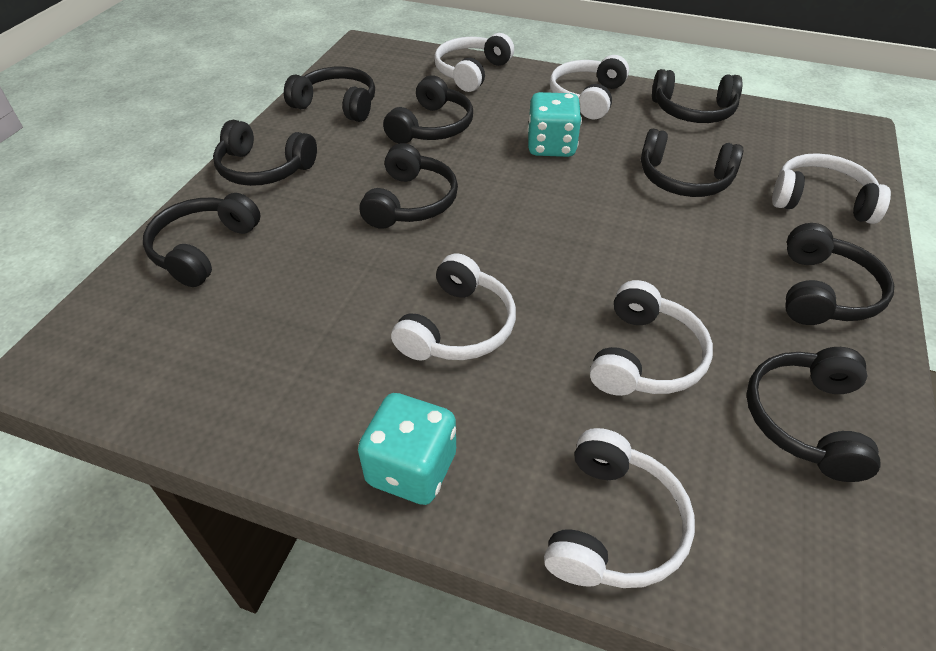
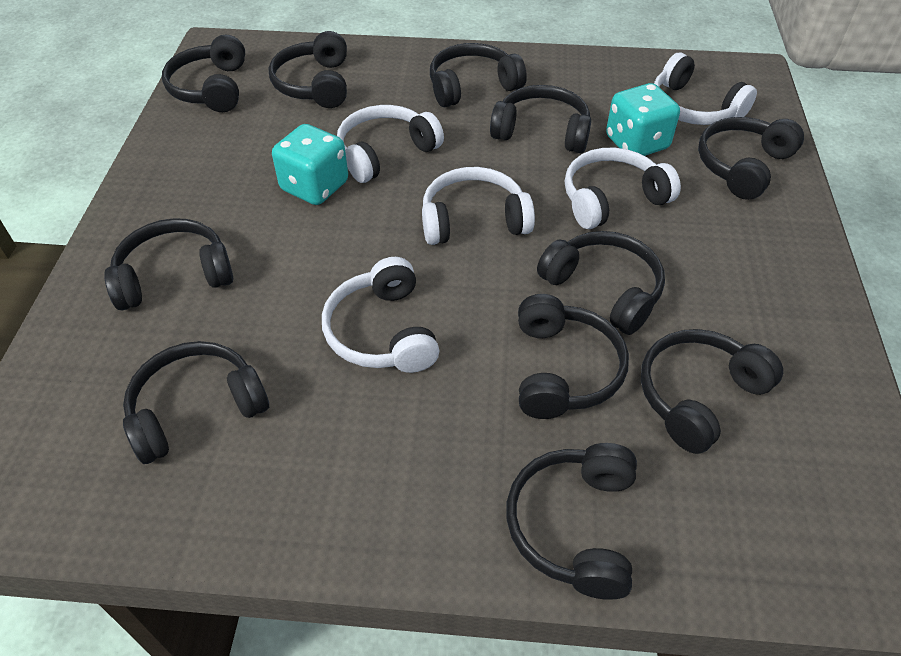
black headphones: 9 -> 11
white headphones: 6 -> 5

